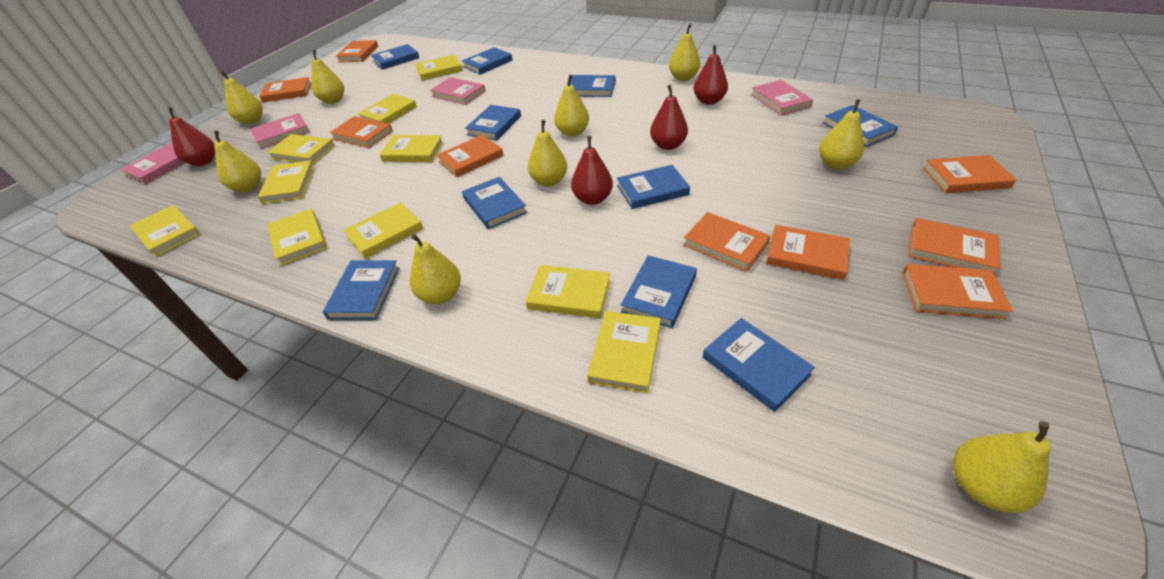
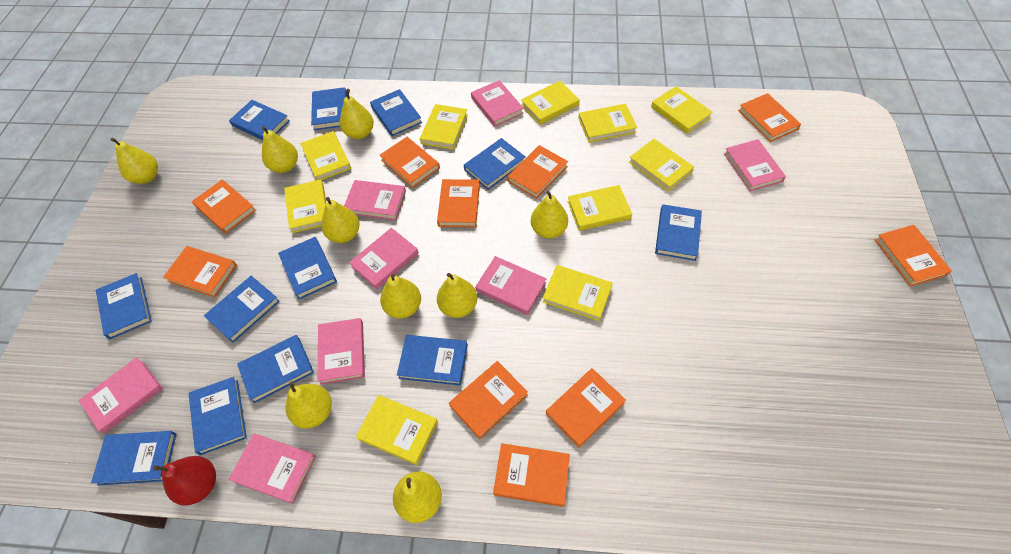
blue book: 10 -> 12
orange book: 9 -> 10
pink book: 4 -> 8
red pear: 4 -> 1

